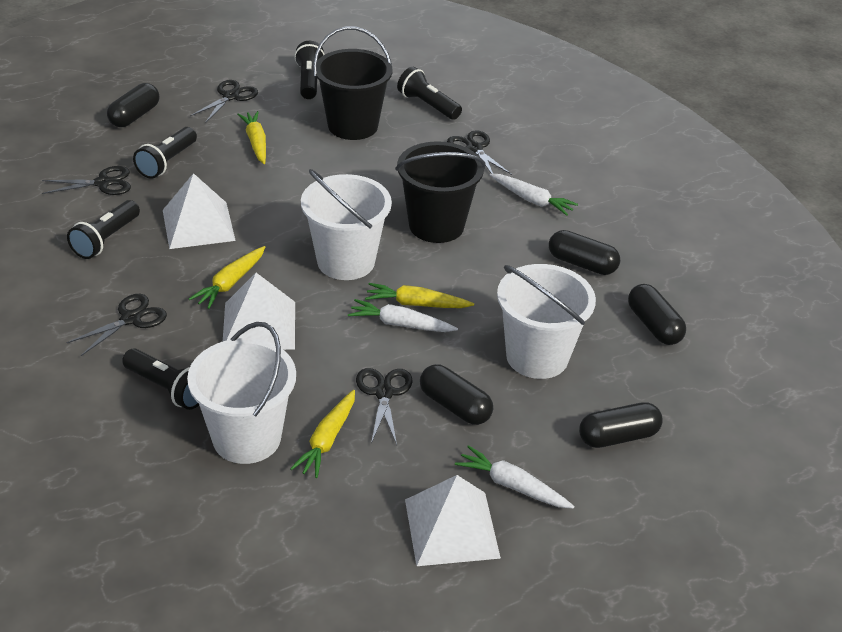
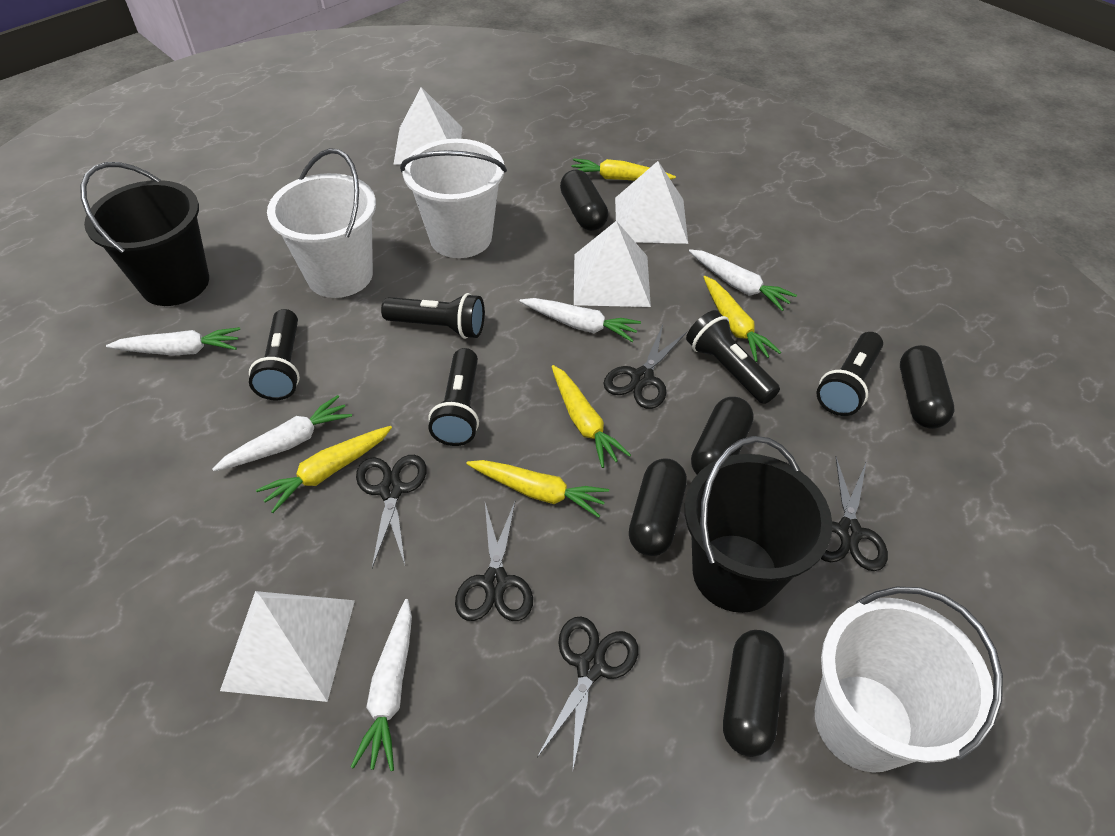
white carrot: 3 -> 5
white pyramid: 3 -> 4
yellow carrot: 4 -> 5

